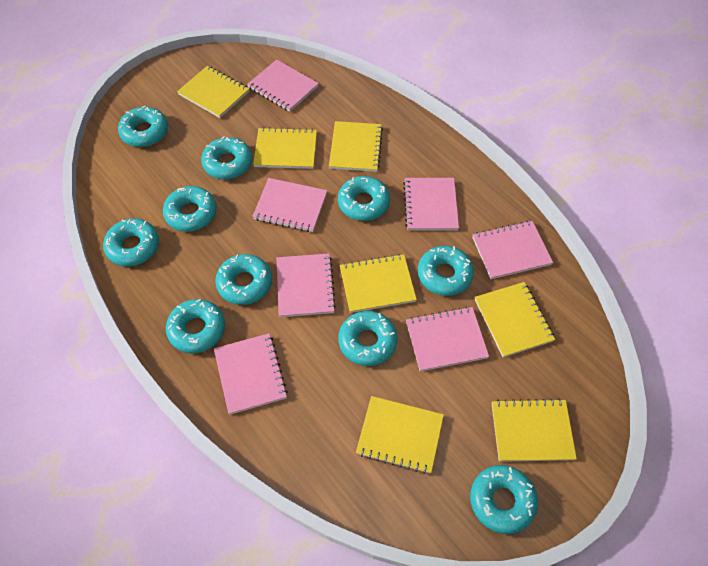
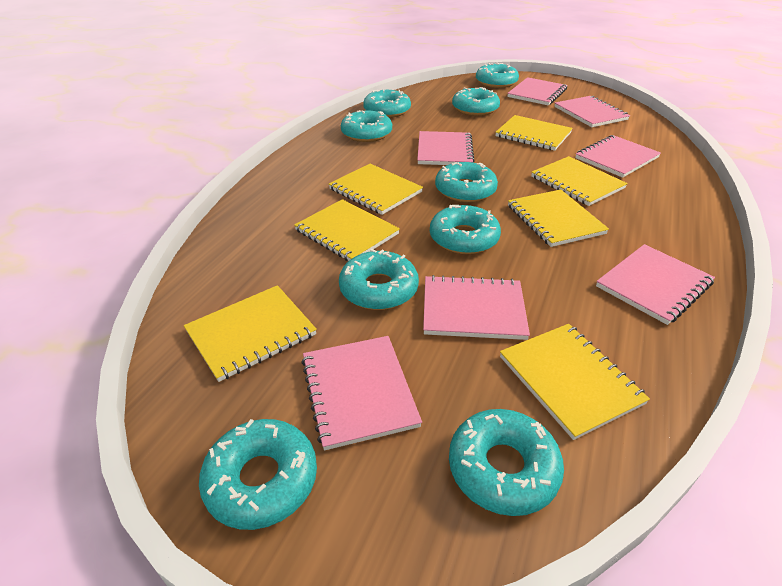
turquoise donut: 10 -> 9

